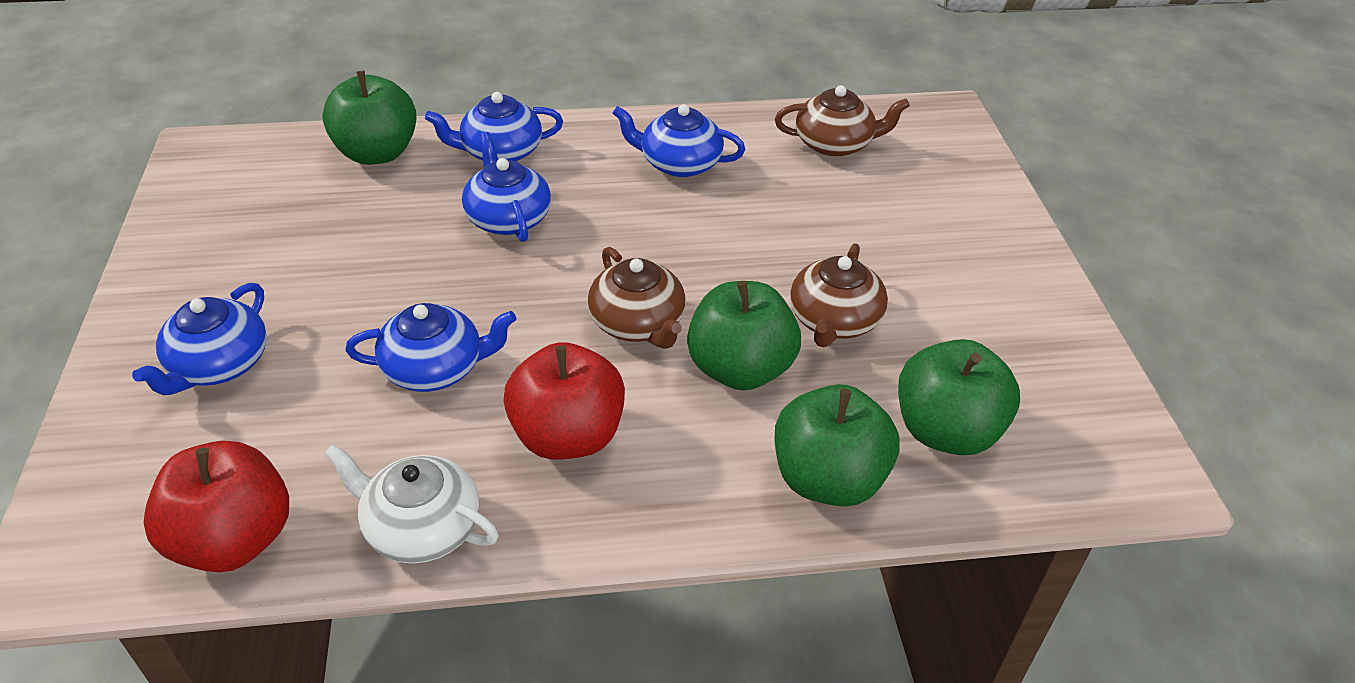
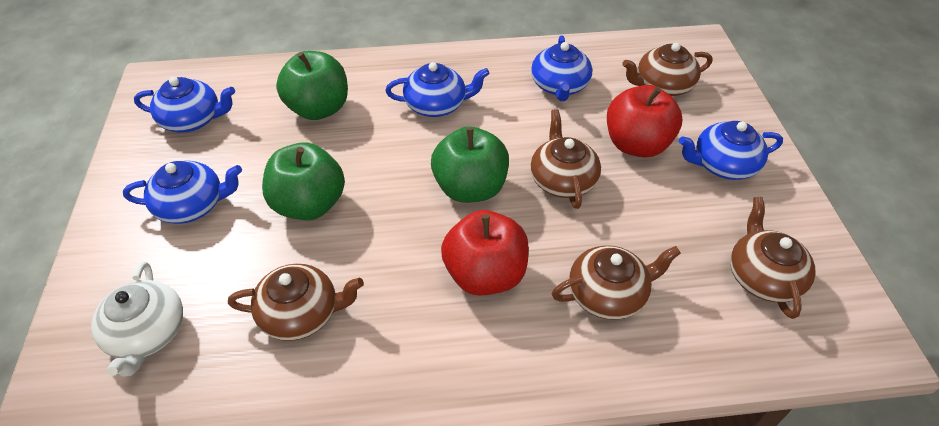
brown teapot: 3 -> 5
green apple: 4 -> 3

